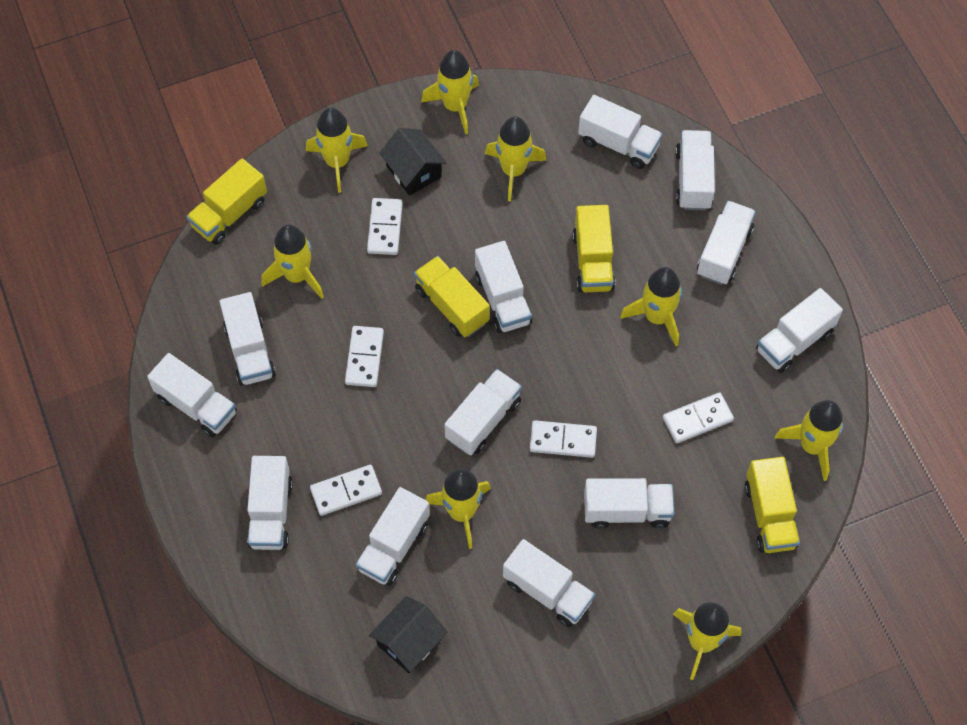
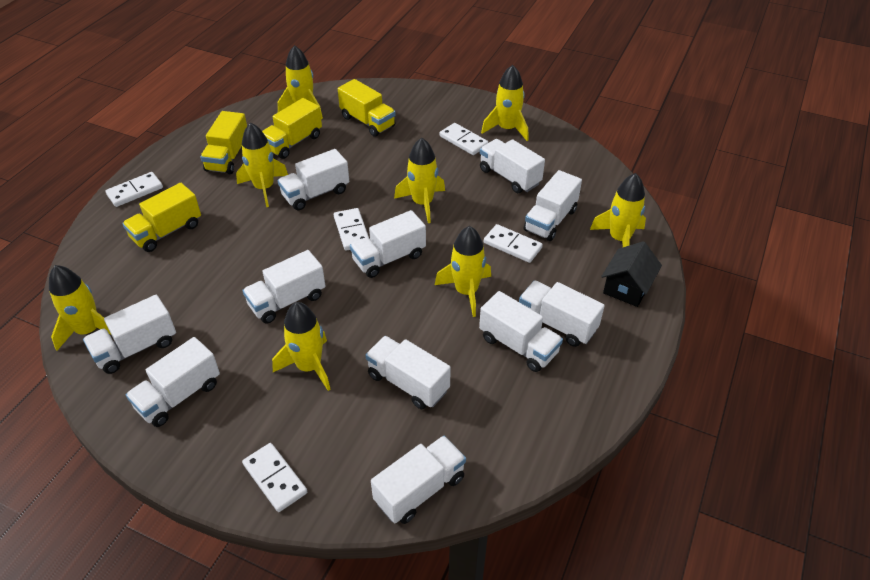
black house: 2 -> 1
white truck: 12 -> 11

